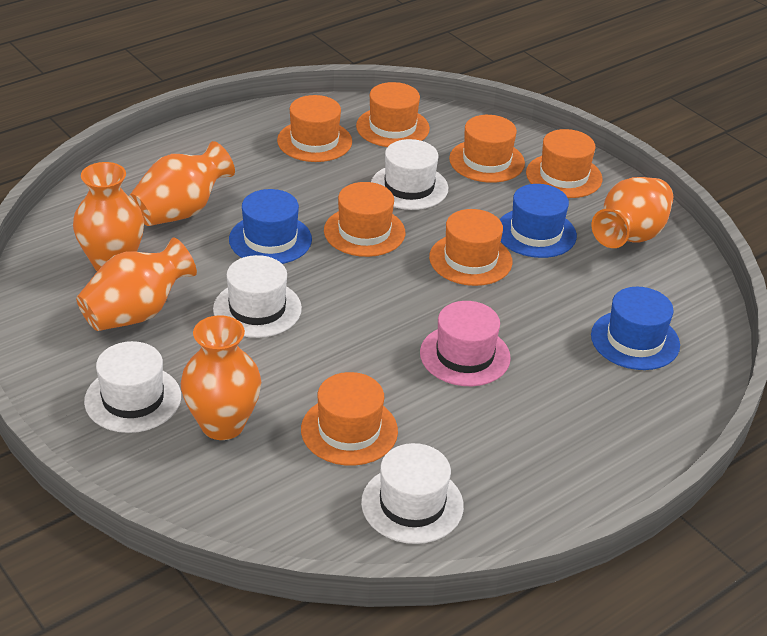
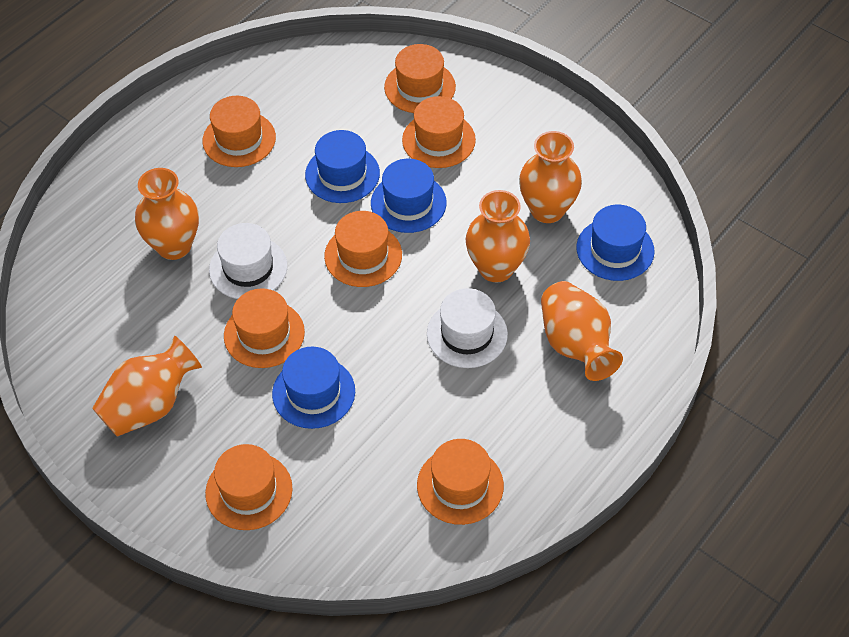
blue hat: 3 -> 4
pink hat: 1 -> 0
white hat: 4 -> 2

